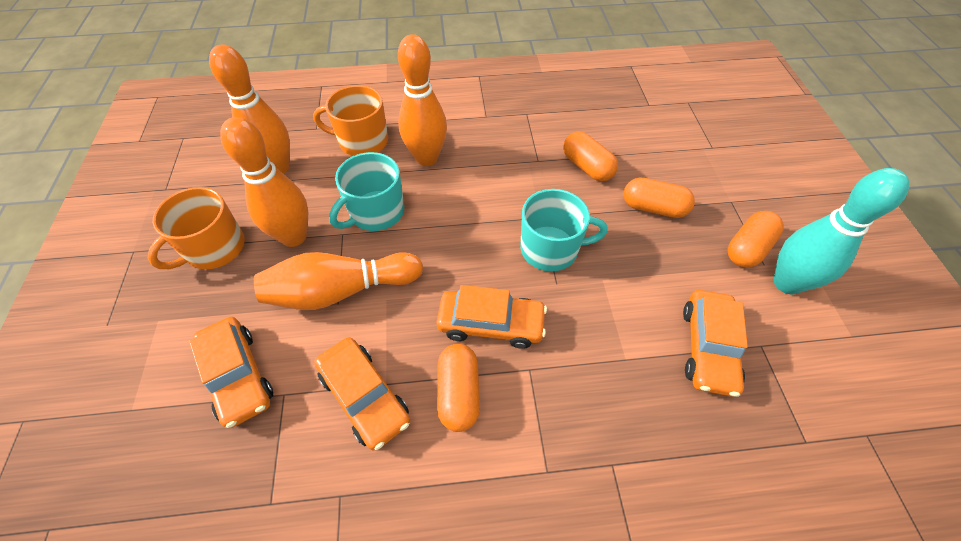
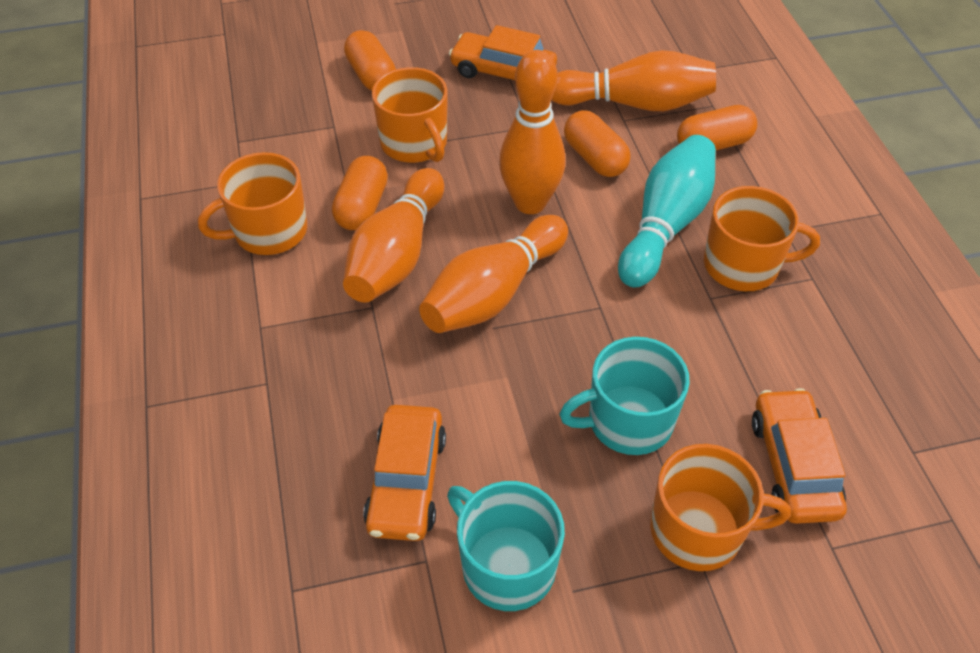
orange car: 4 -> 3
orange mug: 2 -> 4

